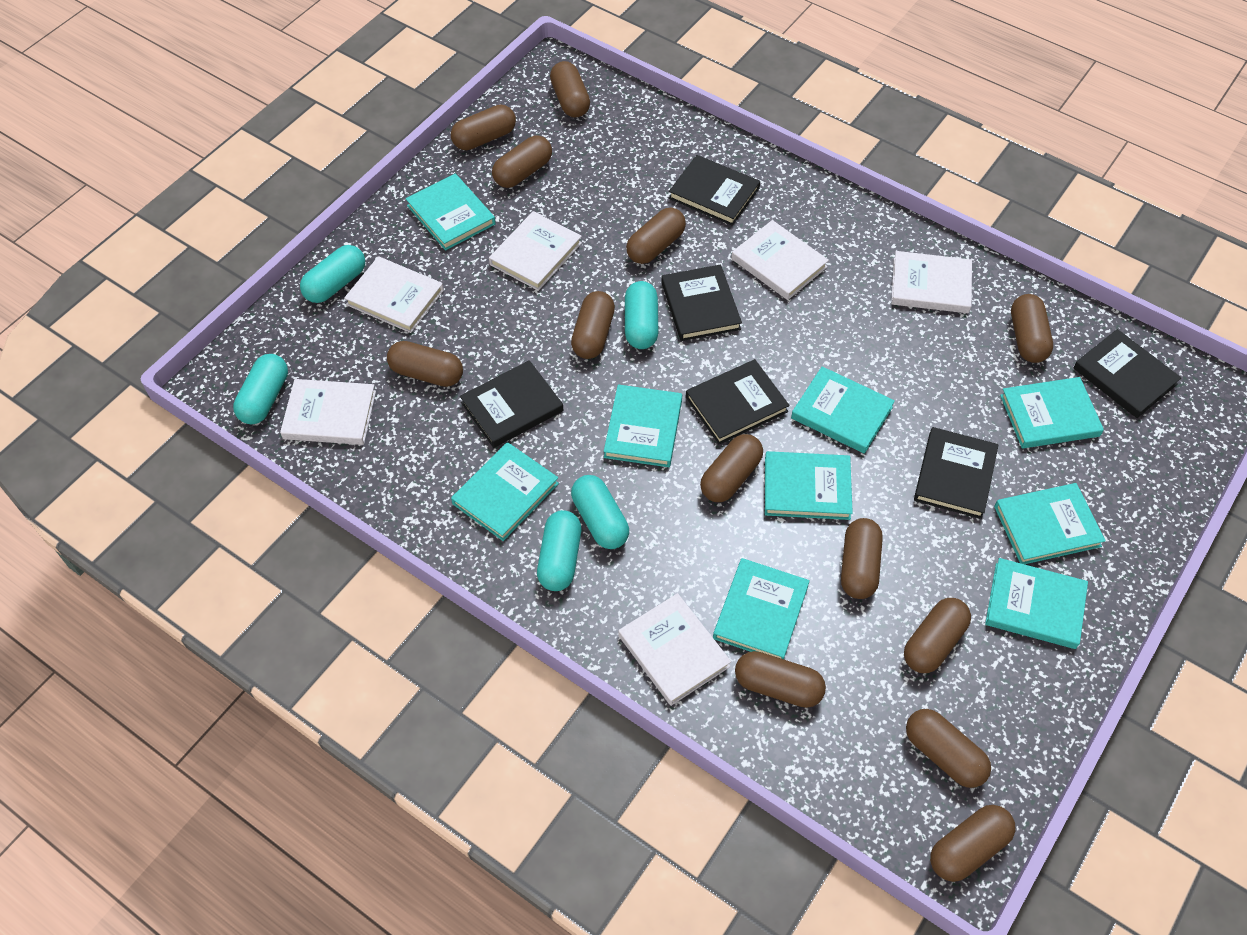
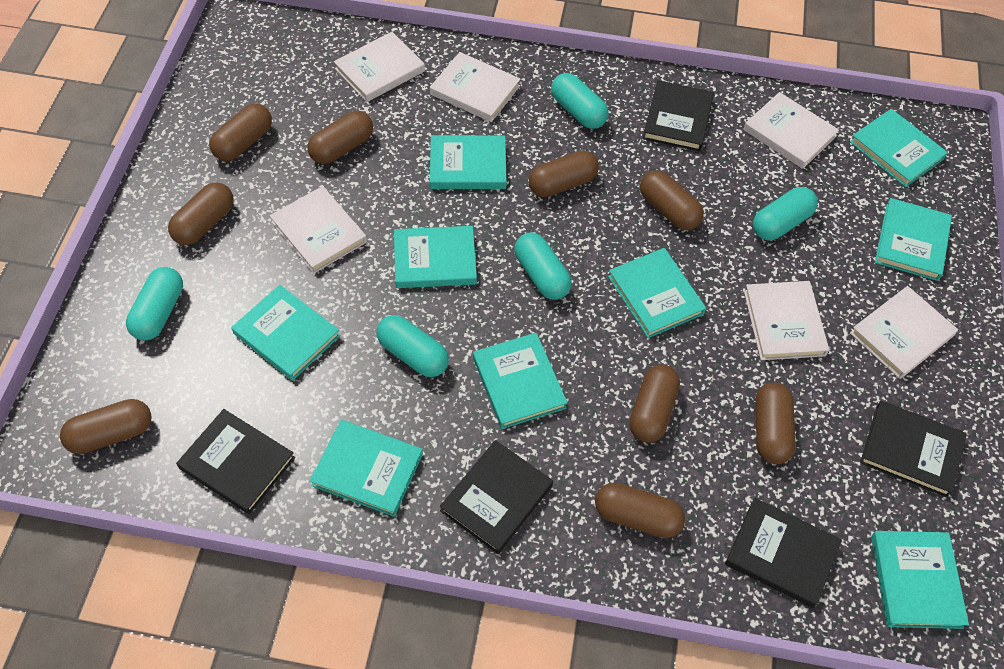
black book: 6 -> 5
brown capsule: 13 -> 9

